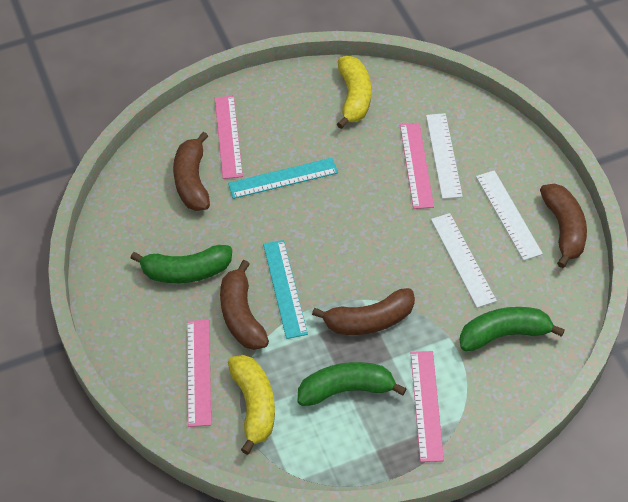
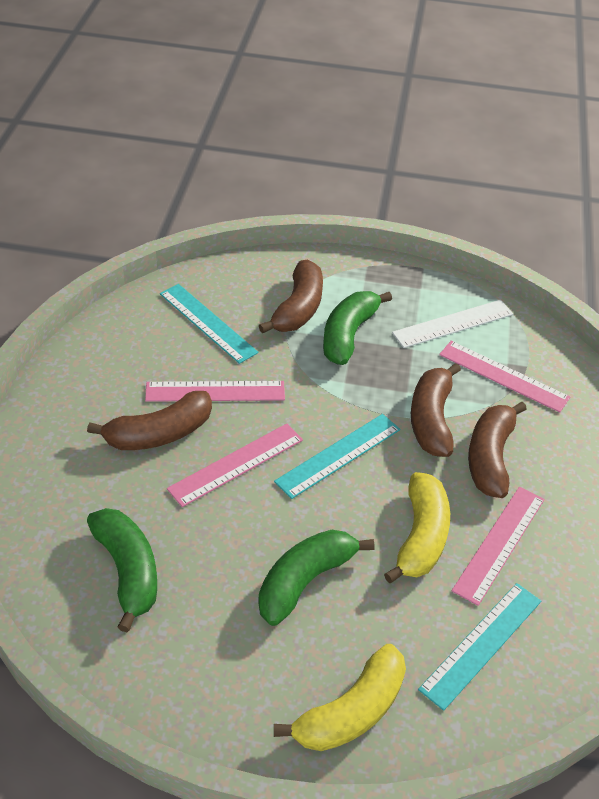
turquoise ruler: 2 -> 3
white ruler: 3 -> 1

